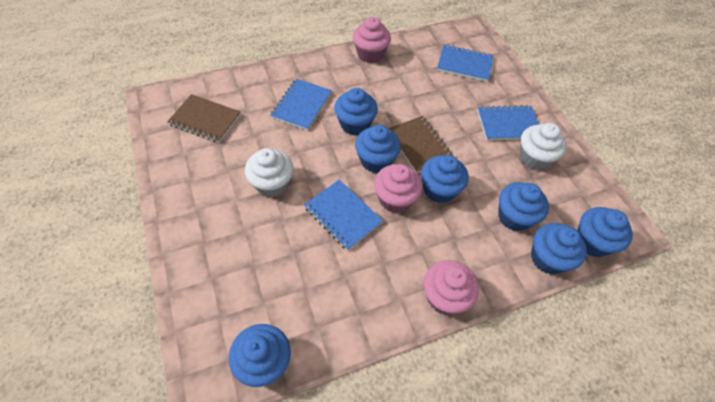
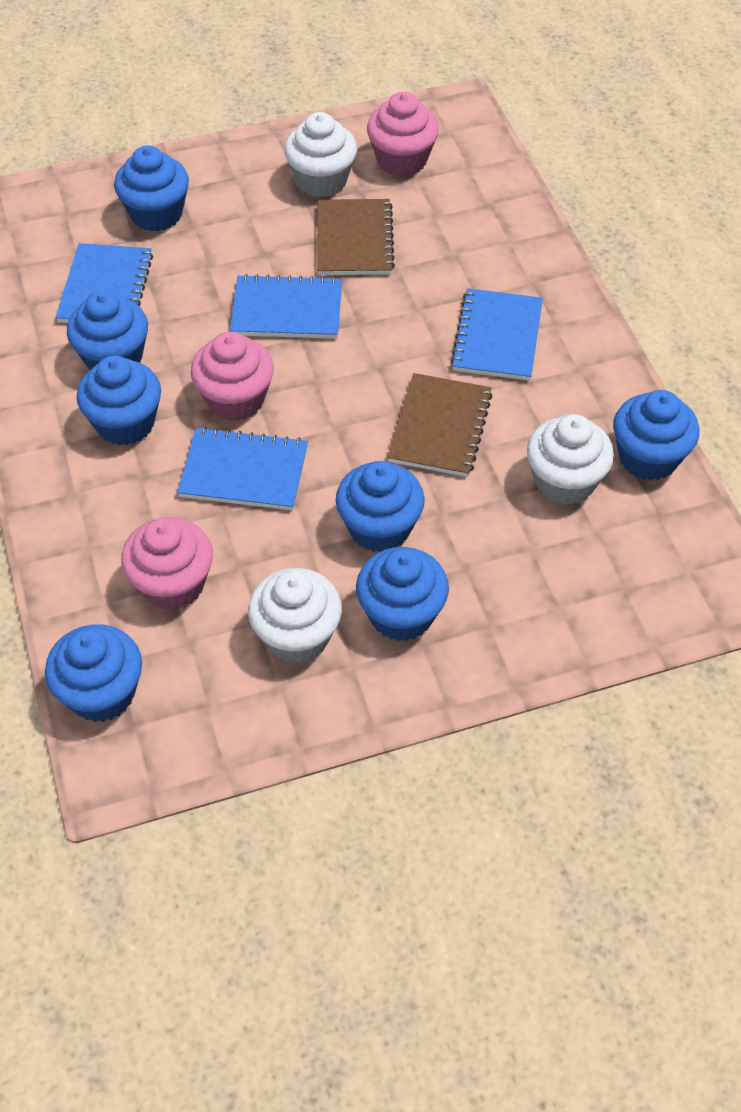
white cupcake: 2 -> 3

